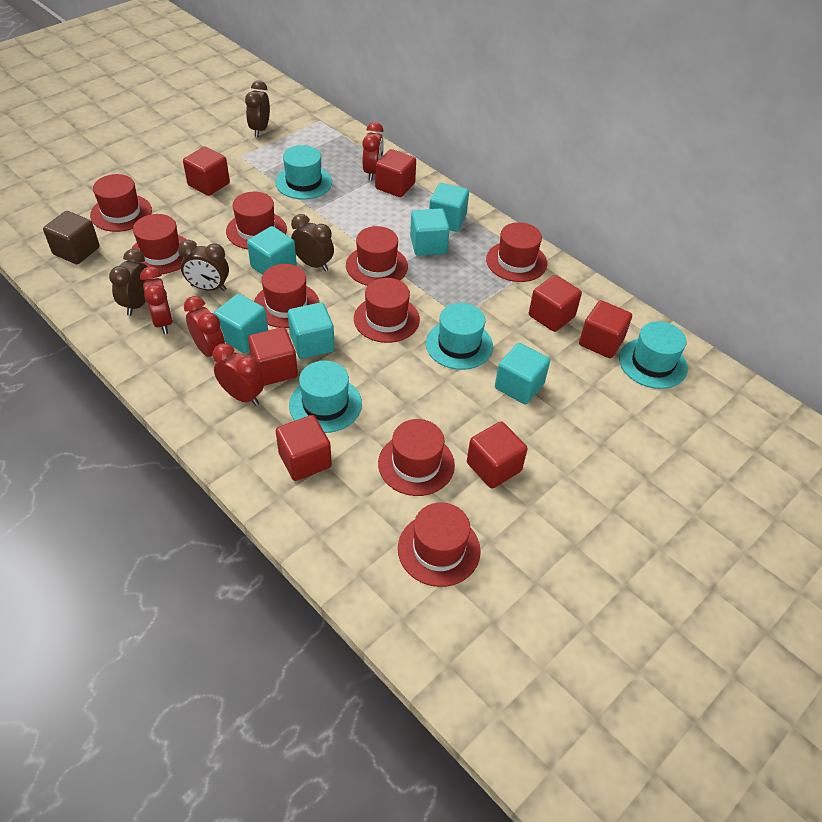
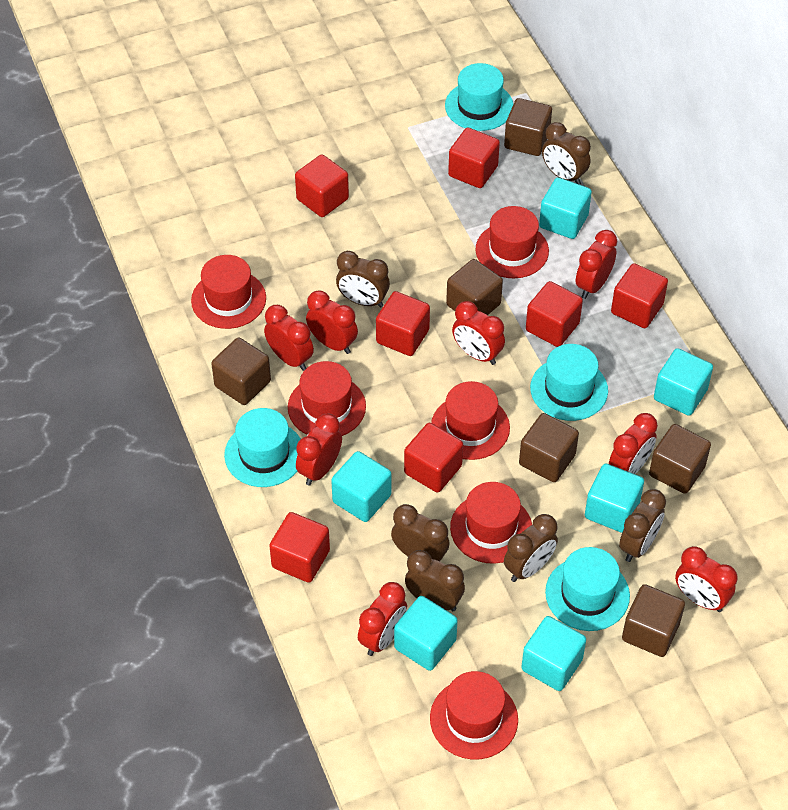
brown clock: 4 -> 6
brown cube: 1 -> 6
red clock: 4 -> 8
red hat: 9 -> 6

